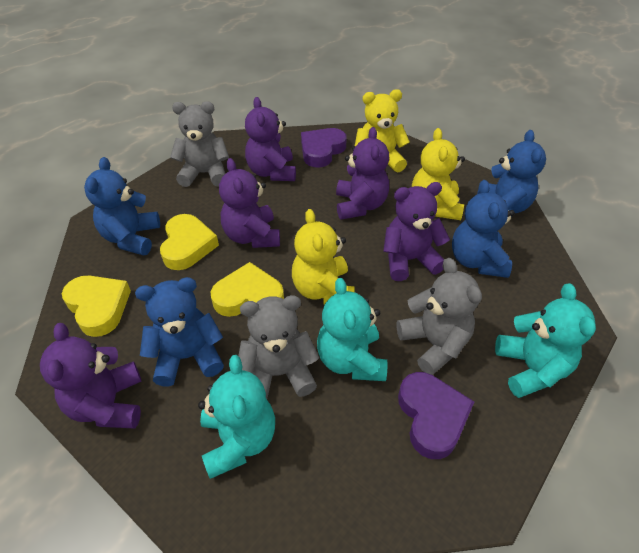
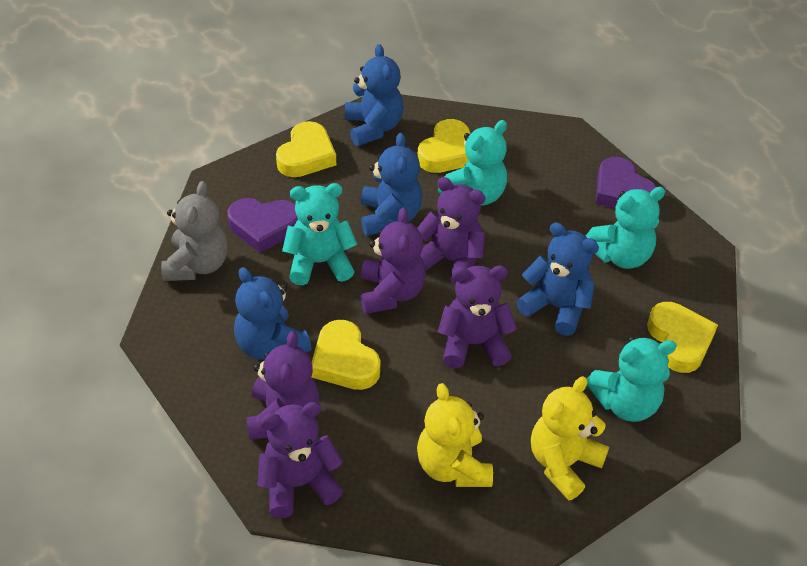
grey teddy bear: 3 -> 1
turquoise teddy bear: 3 -> 4
yellow heart: 3 -> 4
yellow teddy bear: 3 -> 2

